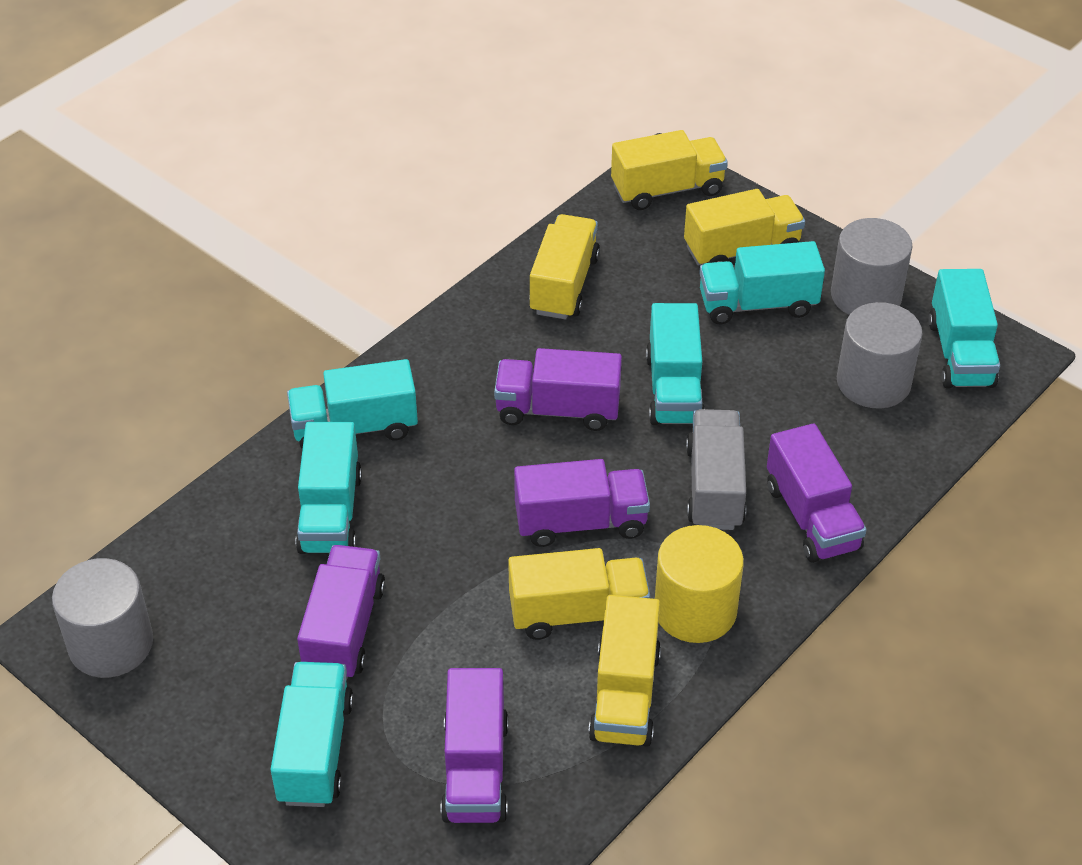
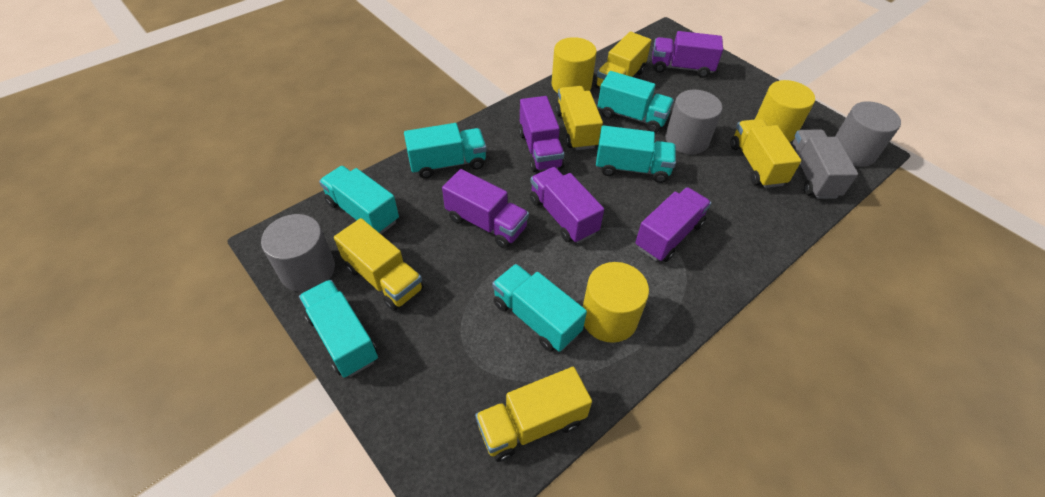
yellow cylinder: 1 -> 3

